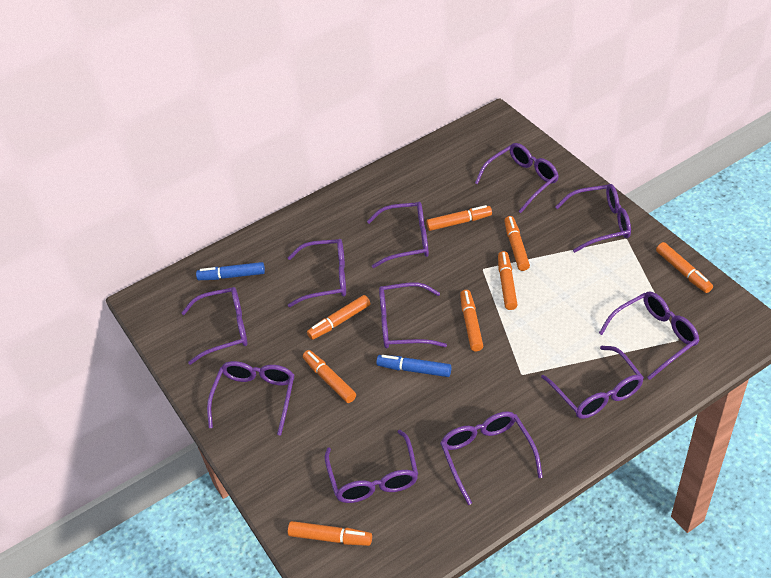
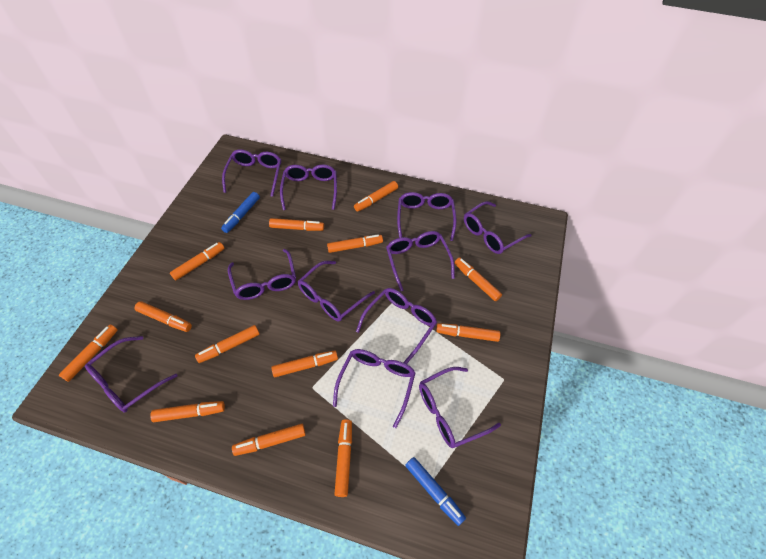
orange marker: 8 -> 13

